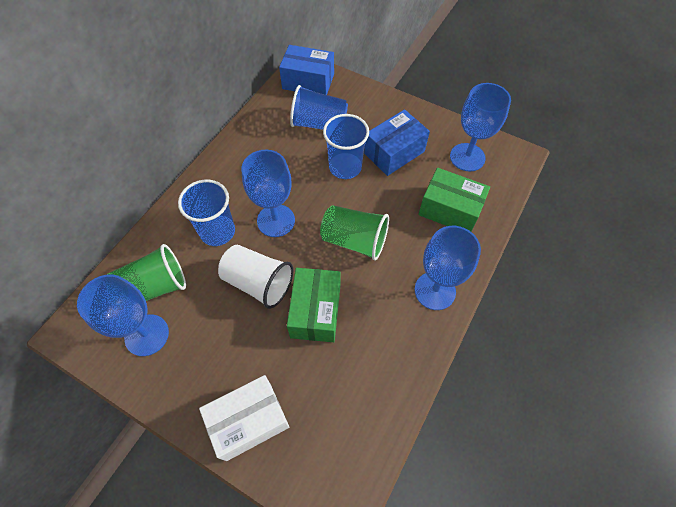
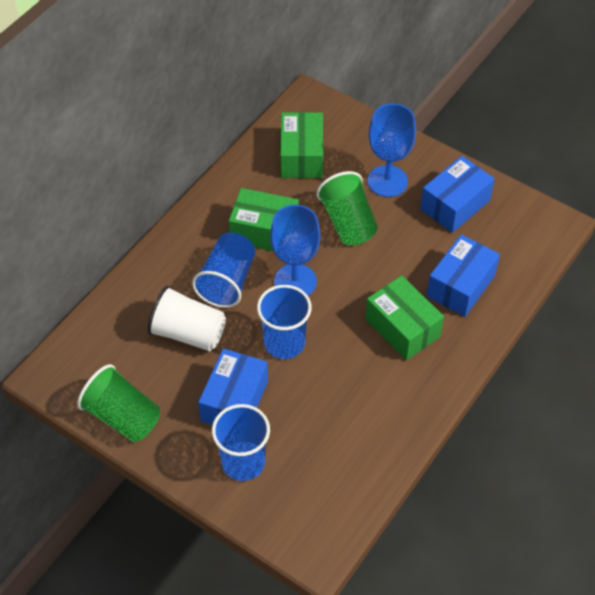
blue box: 2 -> 3
blue goblet: 4 -> 2
green box: 2 -> 3
white box: 1 -> 0

